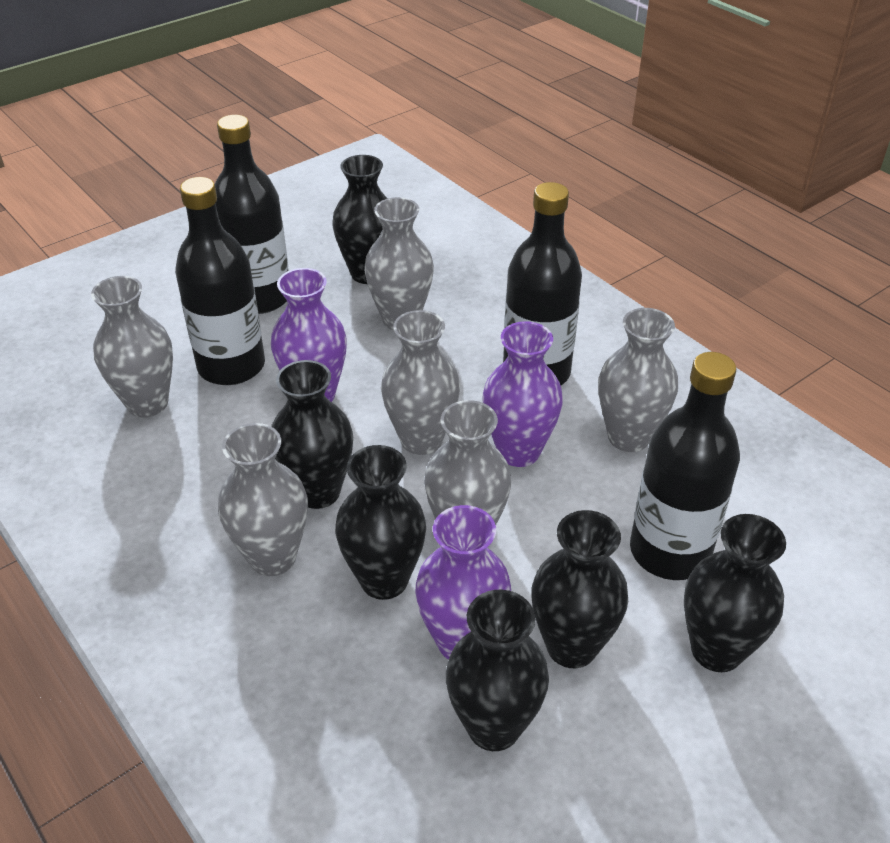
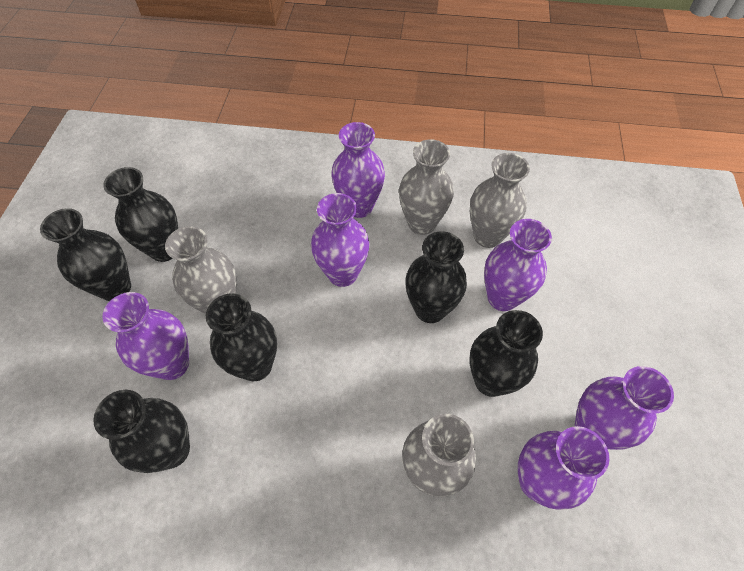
black bottle: 4 -> 0
grey vase: 6 -> 4
purple vase: 3 -> 6

